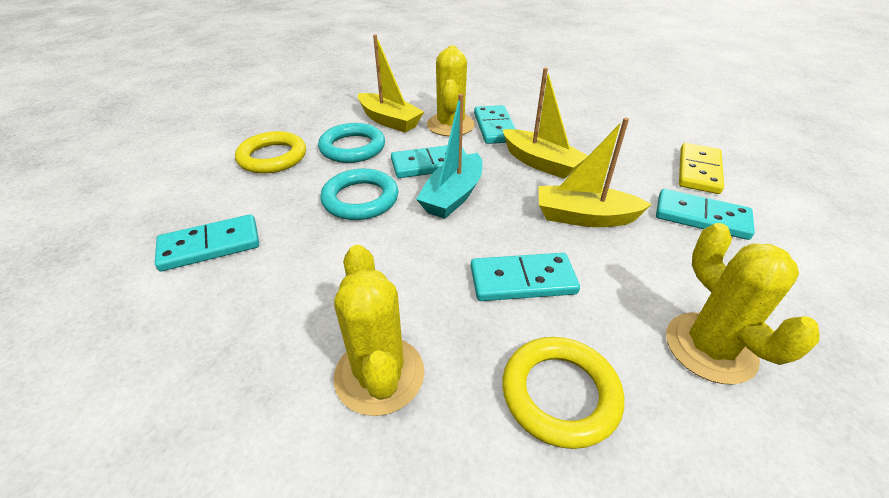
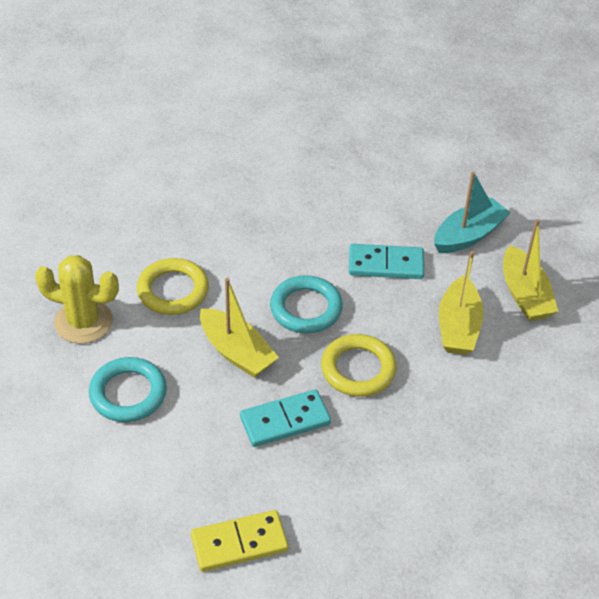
turquoise domino: 5 -> 2
yellow cactus: 3 -> 1

